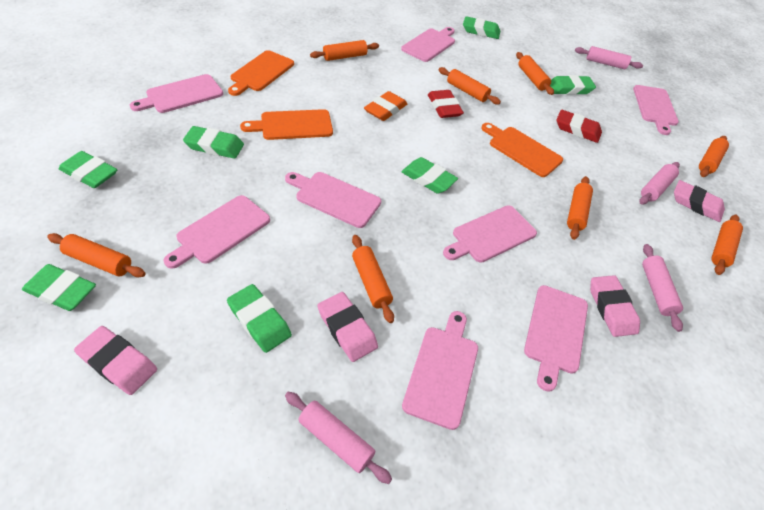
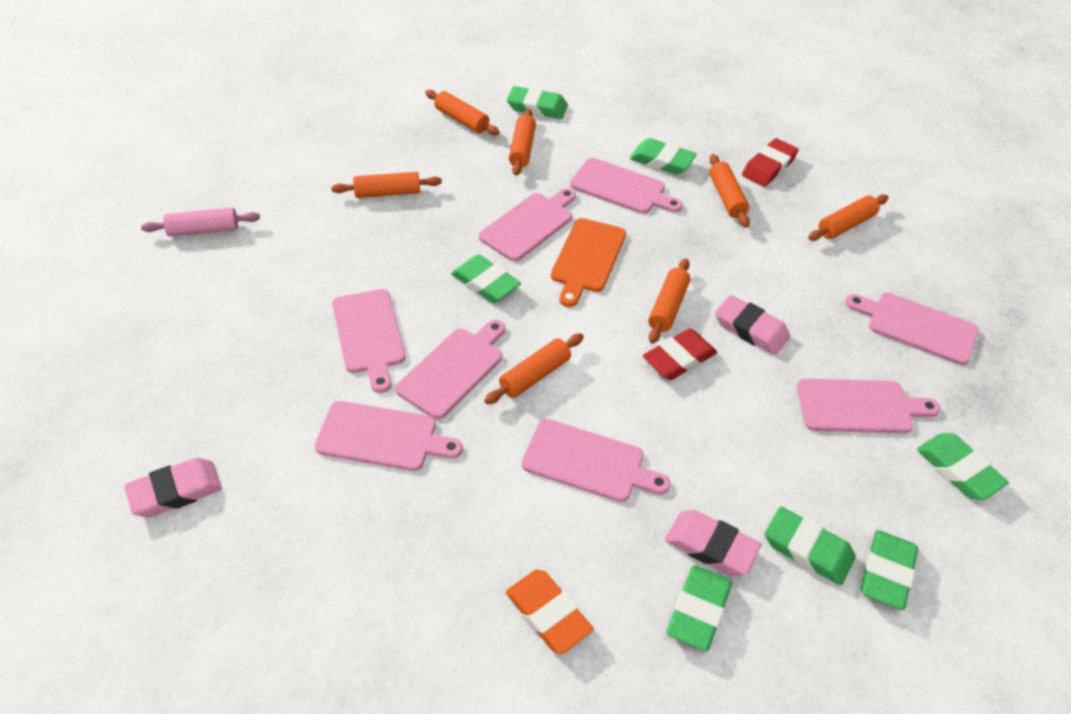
orange cutting board: 3 -> 1
orange rolling pin: 8 -> 7
pink eraser: 4 -> 3
pink rolling pin: 4 -> 1

